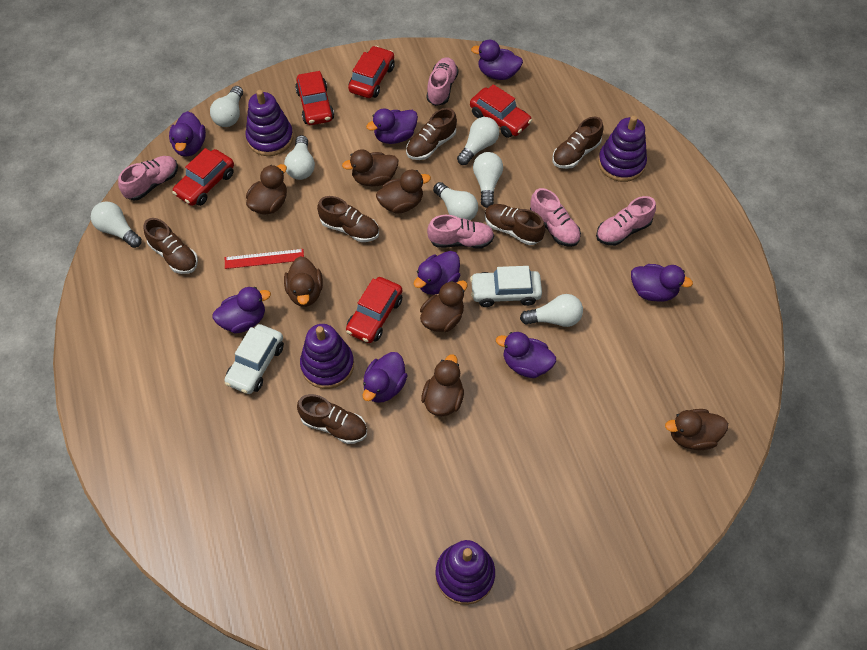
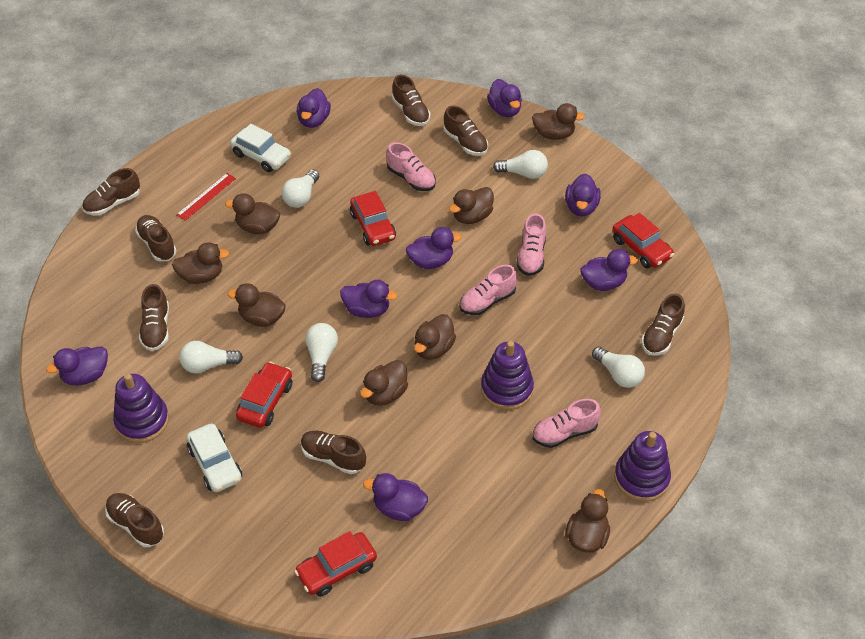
brown duck: 7 -> 8
brown shoe: 6 -> 8
pink shoe: 5 -> 4
purple stacking toy: 4 -> 3
red car: 5 -> 4
white light bulb: 7 -> 5

